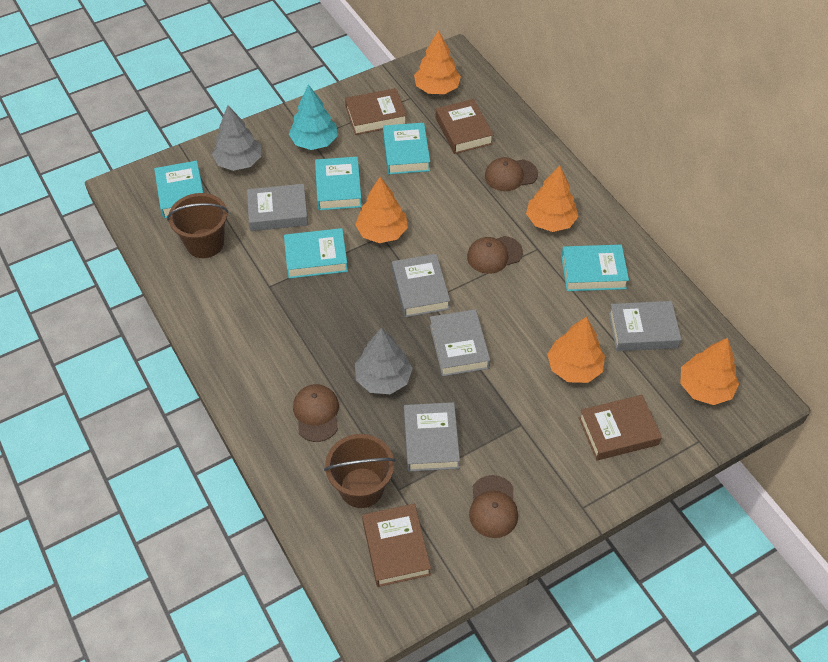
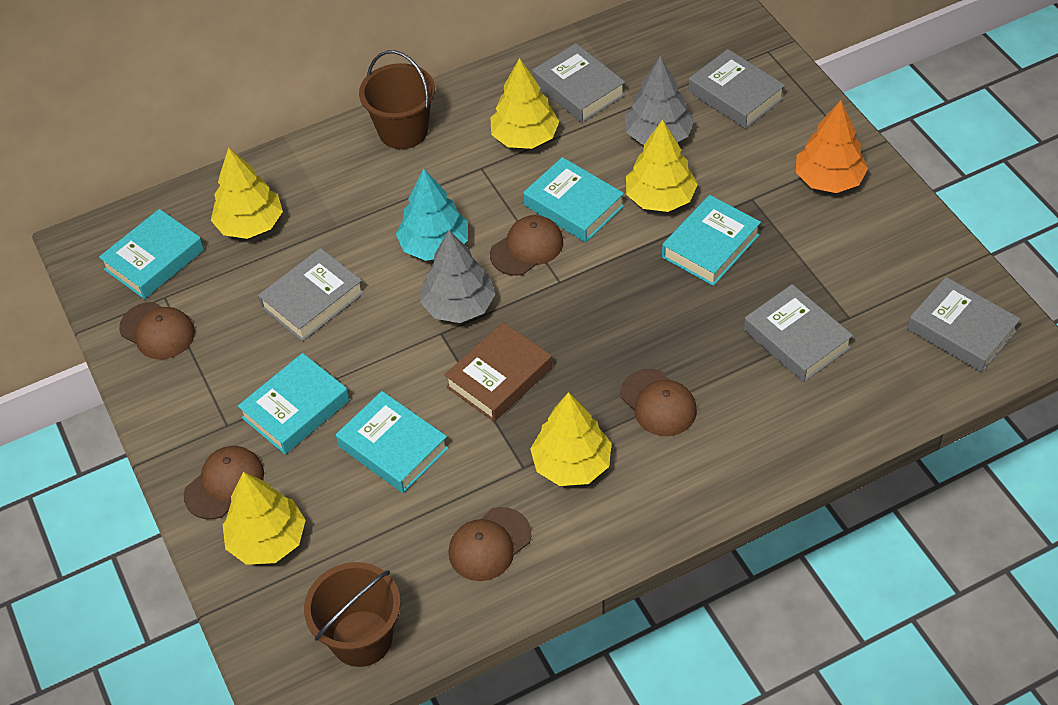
brown book: 4 -> 1
brown cap: 4 -> 5
orange tree: 5 -> 1
yellow tree: 0 -> 5

